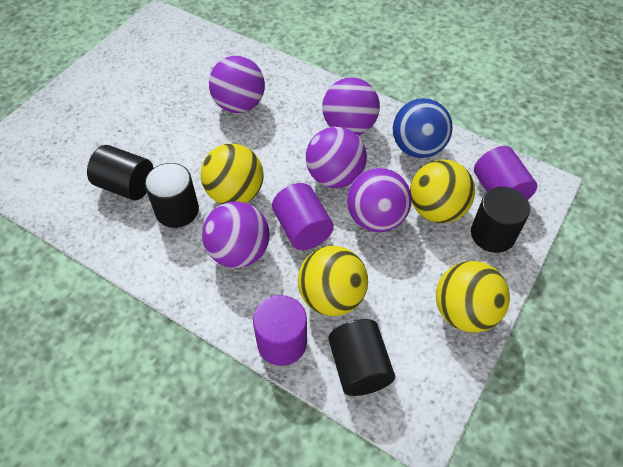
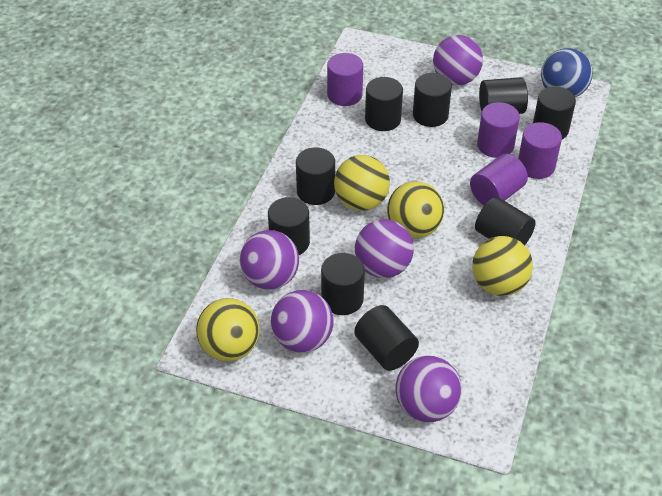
black cylinder: 4 -> 9
purple cylinder: 3 -> 4

